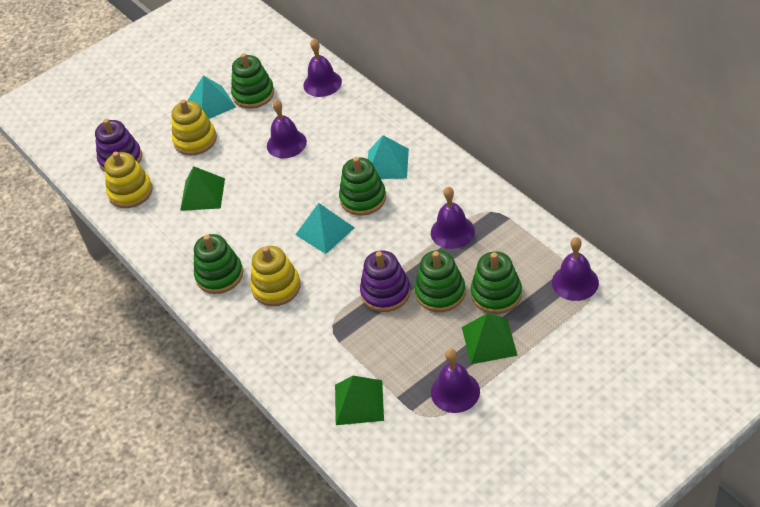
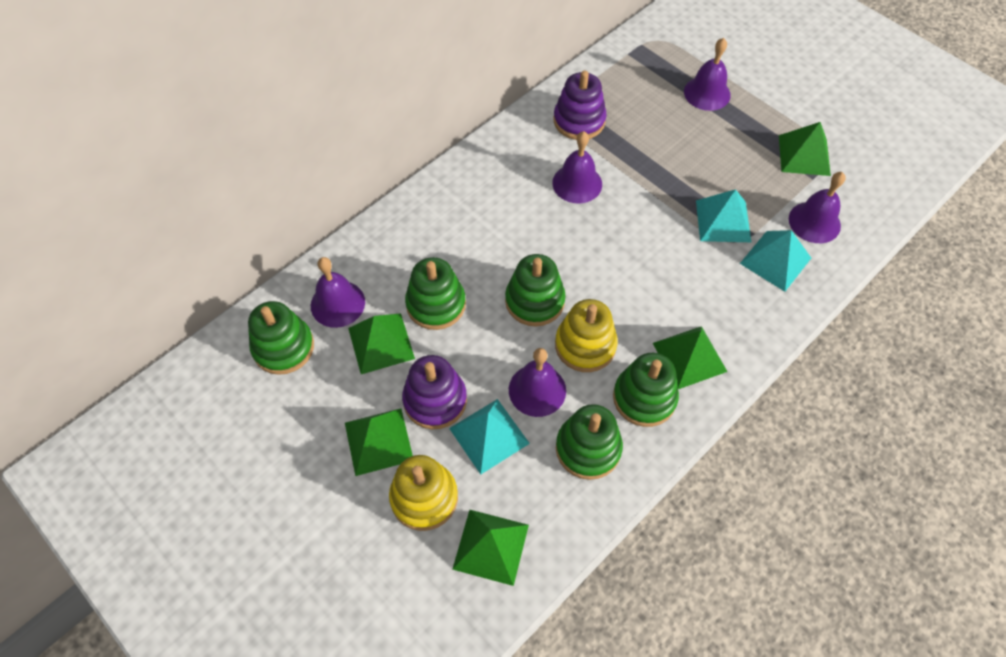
green pyramid: 3 -> 5
yellow stacking toy: 3 -> 2

